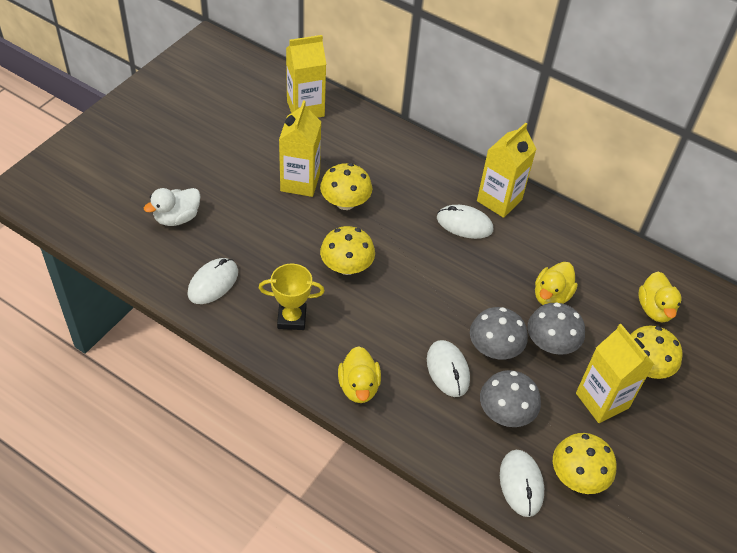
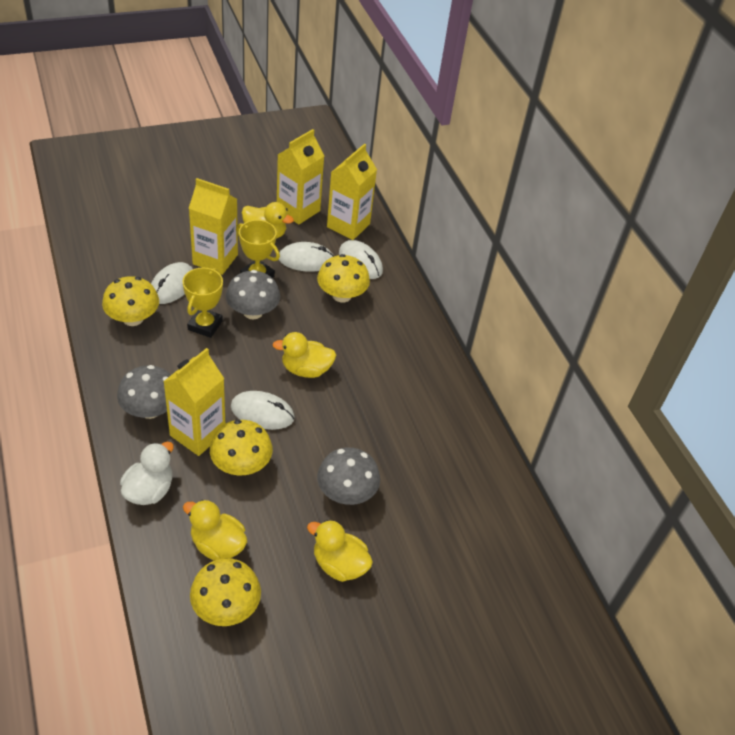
yellow duck: 3 -> 4
yellow trophy: 1 -> 2

